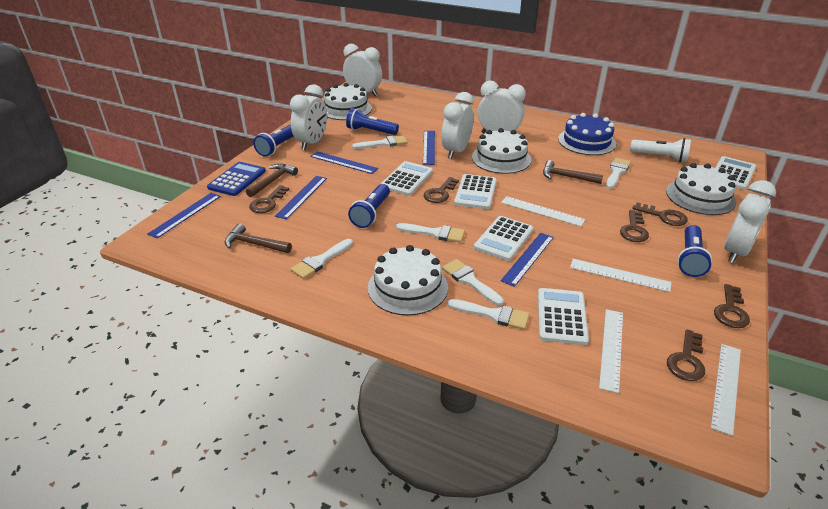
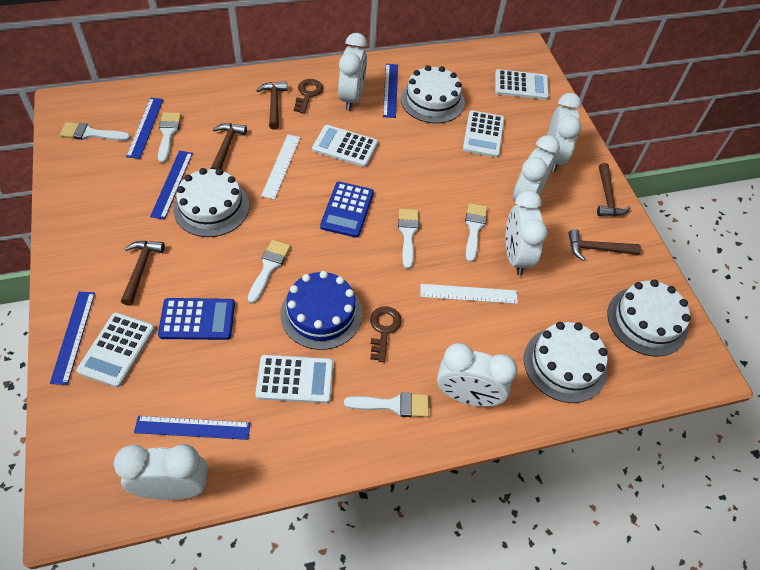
blue calculator: 1 -> 2
blue flashlight: 4 -> 0
brown hammer: 3 -> 5
brown key: 6 -> 2
white clock: 5 -> 6
white flashlight: 1 -> 0
white ruler: 4 -> 2

